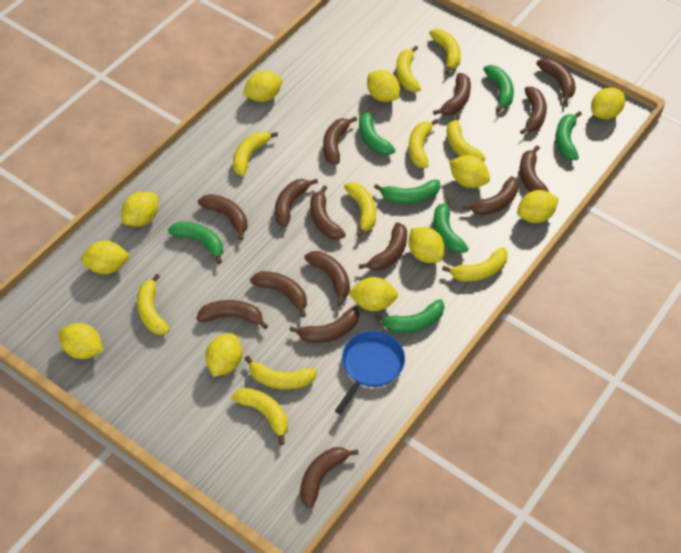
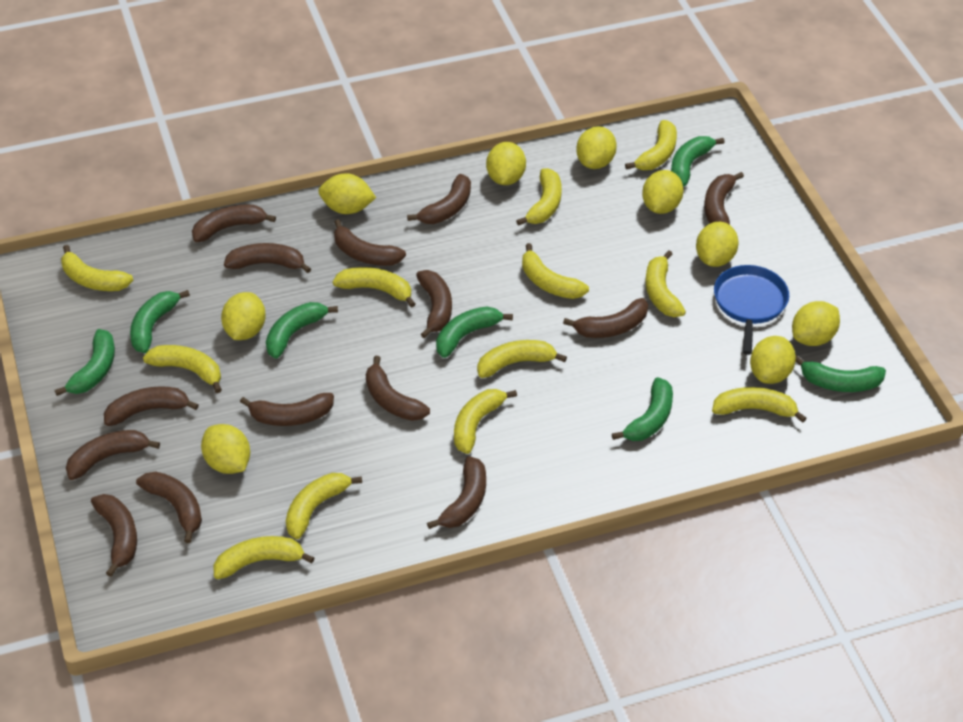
brown banana: 15 -> 14
yellow banana: 10 -> 12
yellow lemon: 11 -> 9

